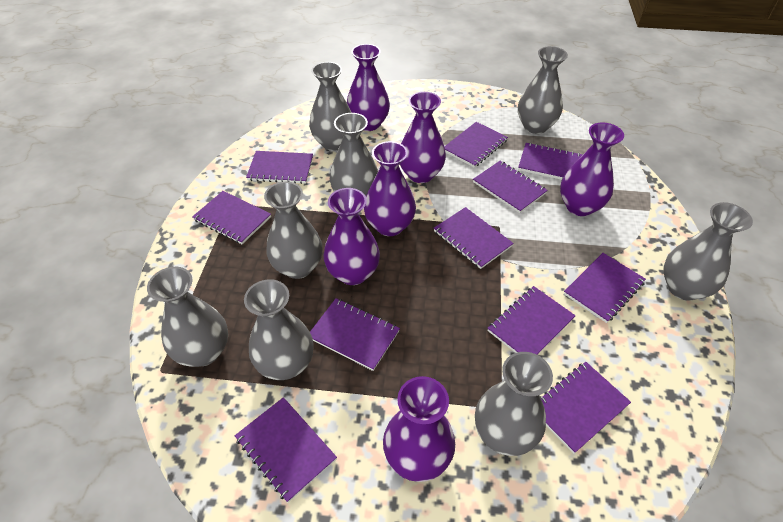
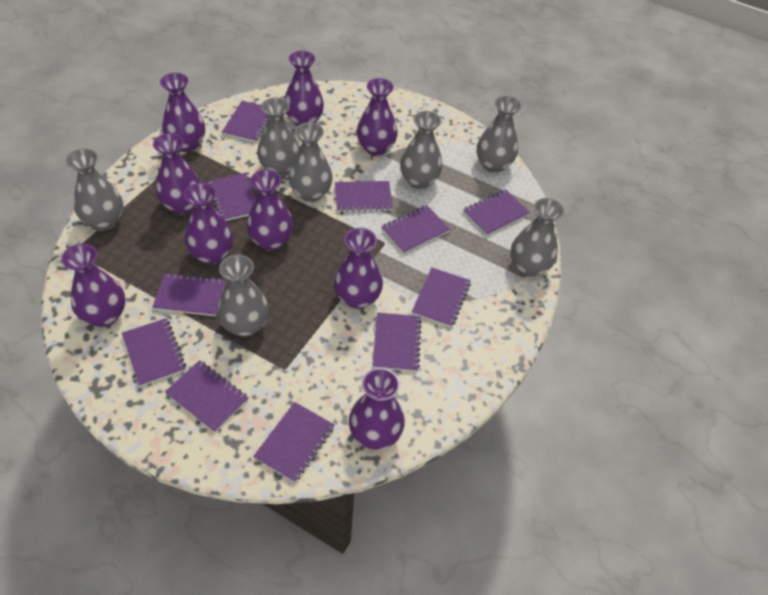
grey vase: 8 -> 7
purple vase: 6 -> 9

